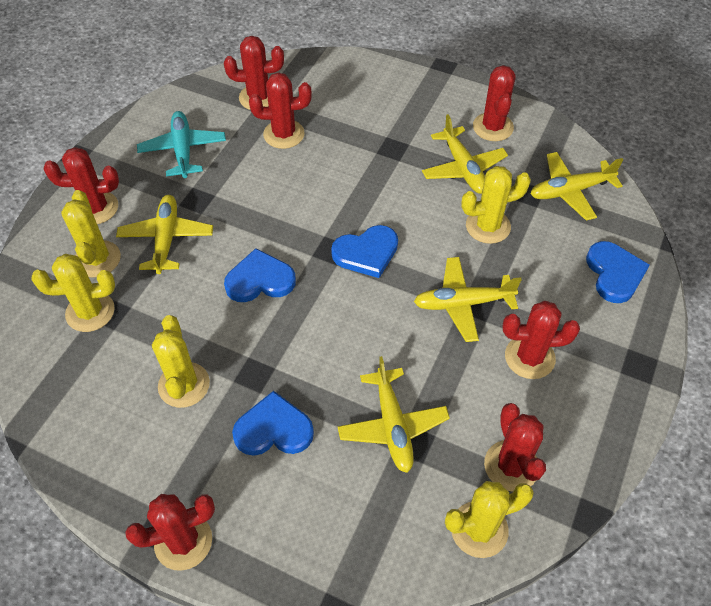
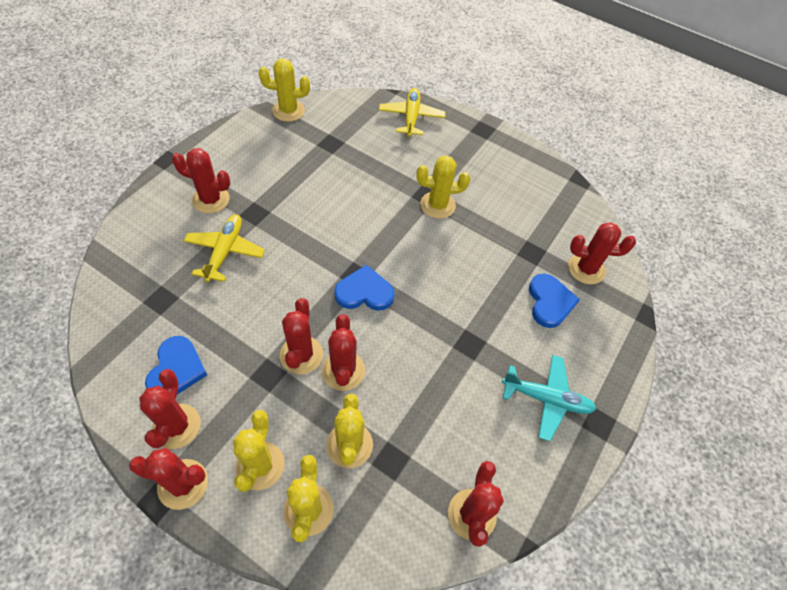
blue heart: 4 -> 3
yellow plane: 5 -> 2

